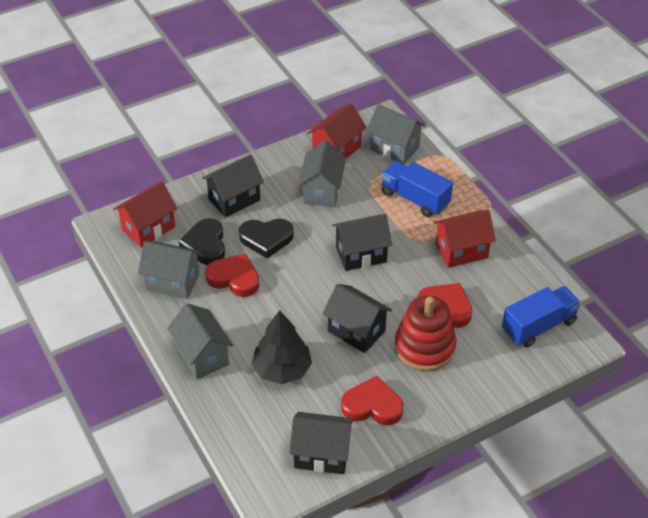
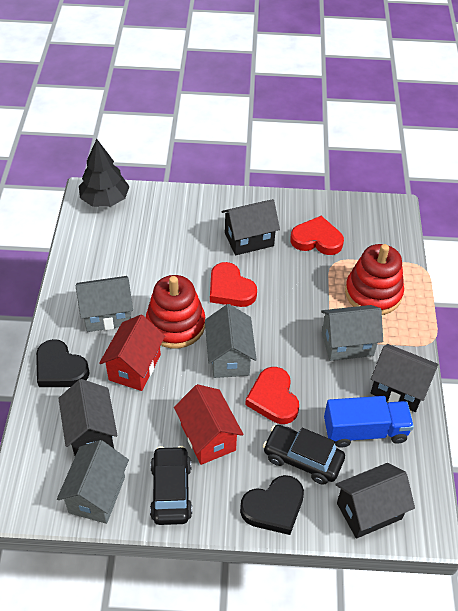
black car: 0 -> 2
blue truck: 2 -> 1
red house: 3 -> 2
red stacking toy: 1 -> 2

